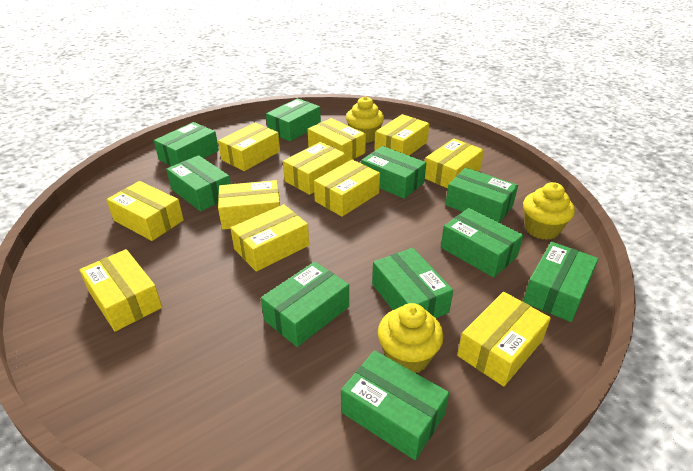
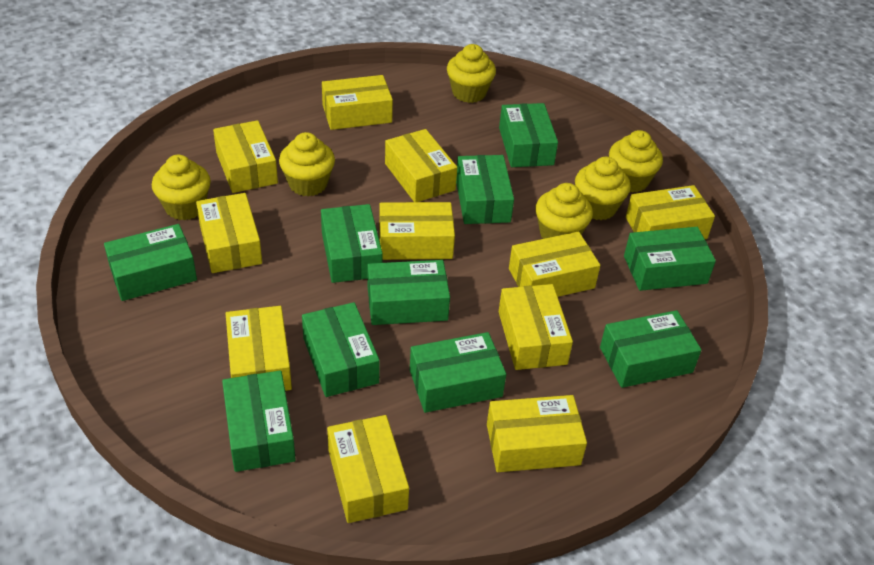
yellow cupcake: 3 -> 6

